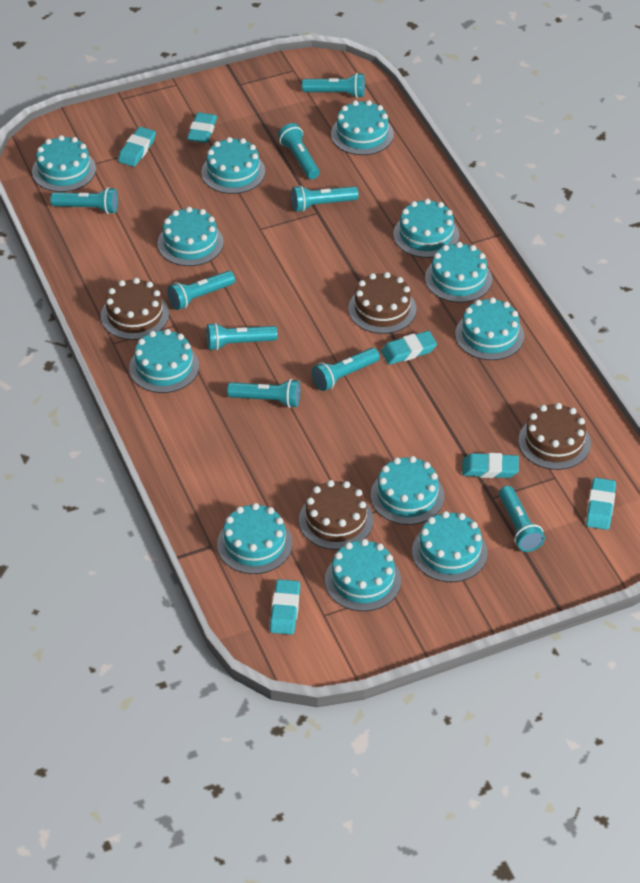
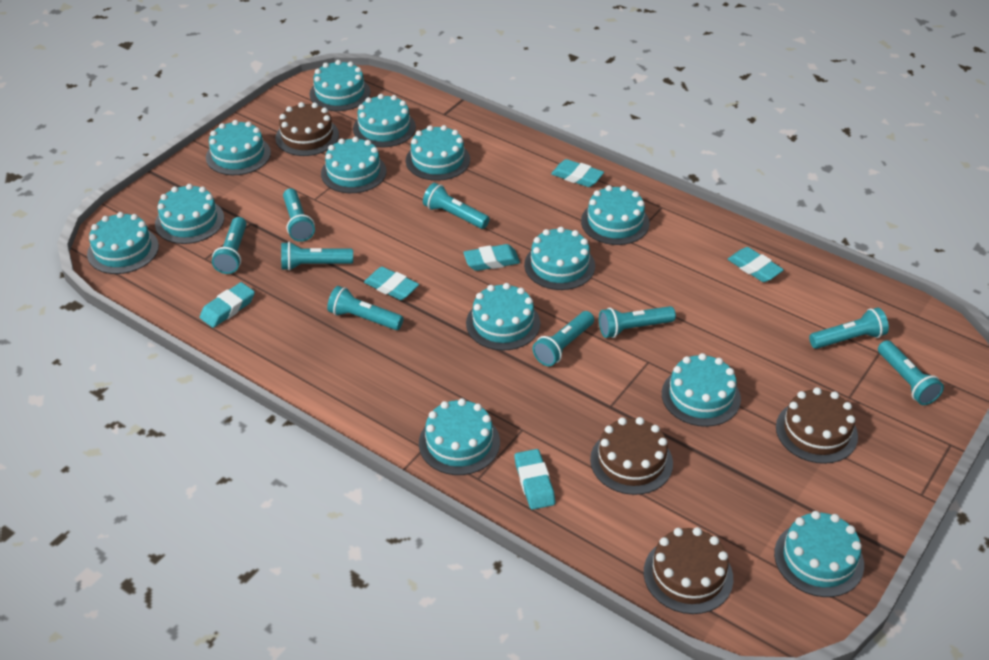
turquoise cake: 12 -> 13

